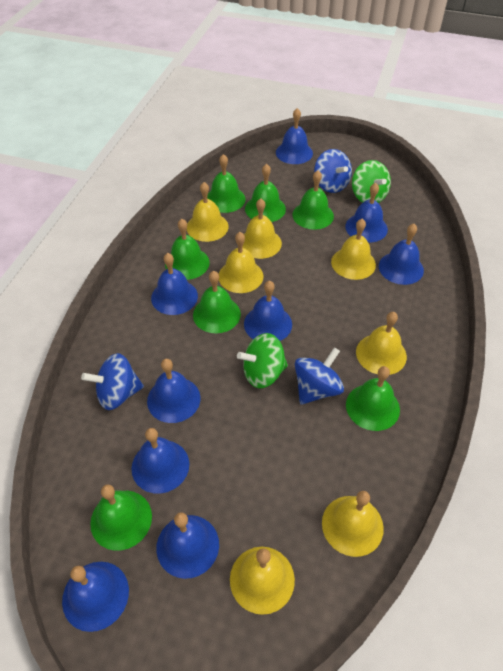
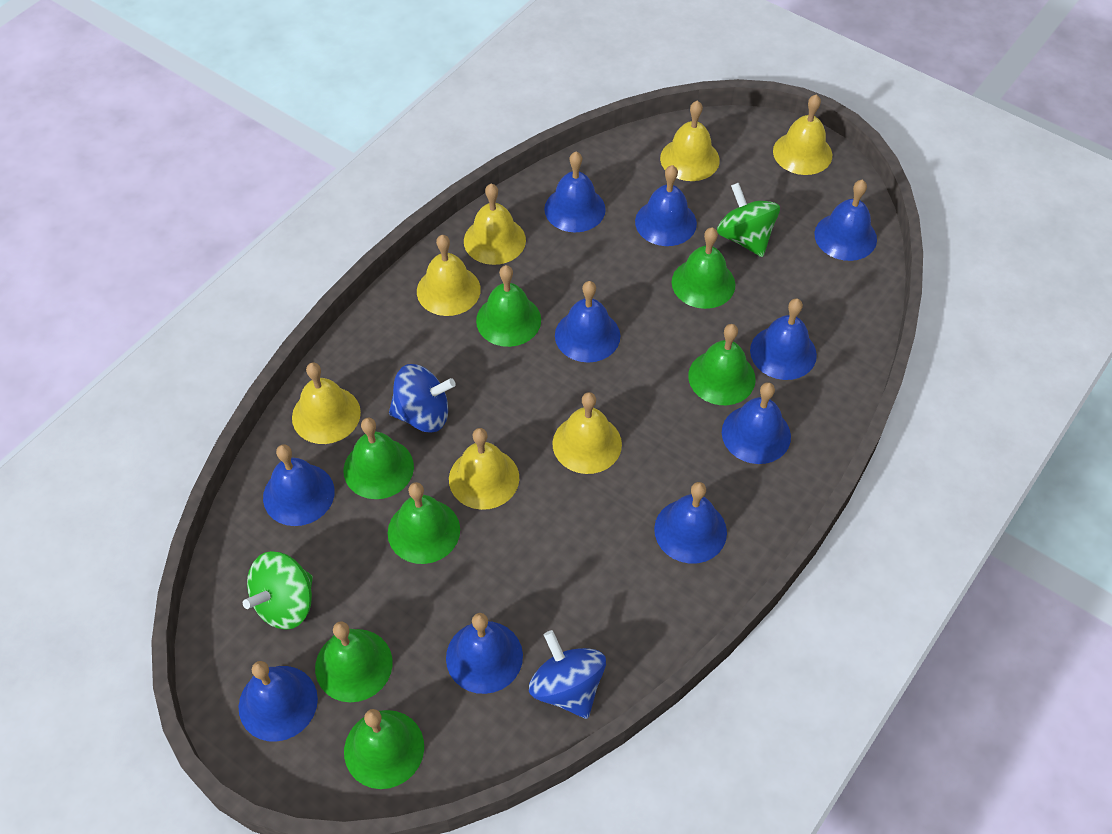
blue bell: 9 -> 10
blue spinning top: 3 -> 2

